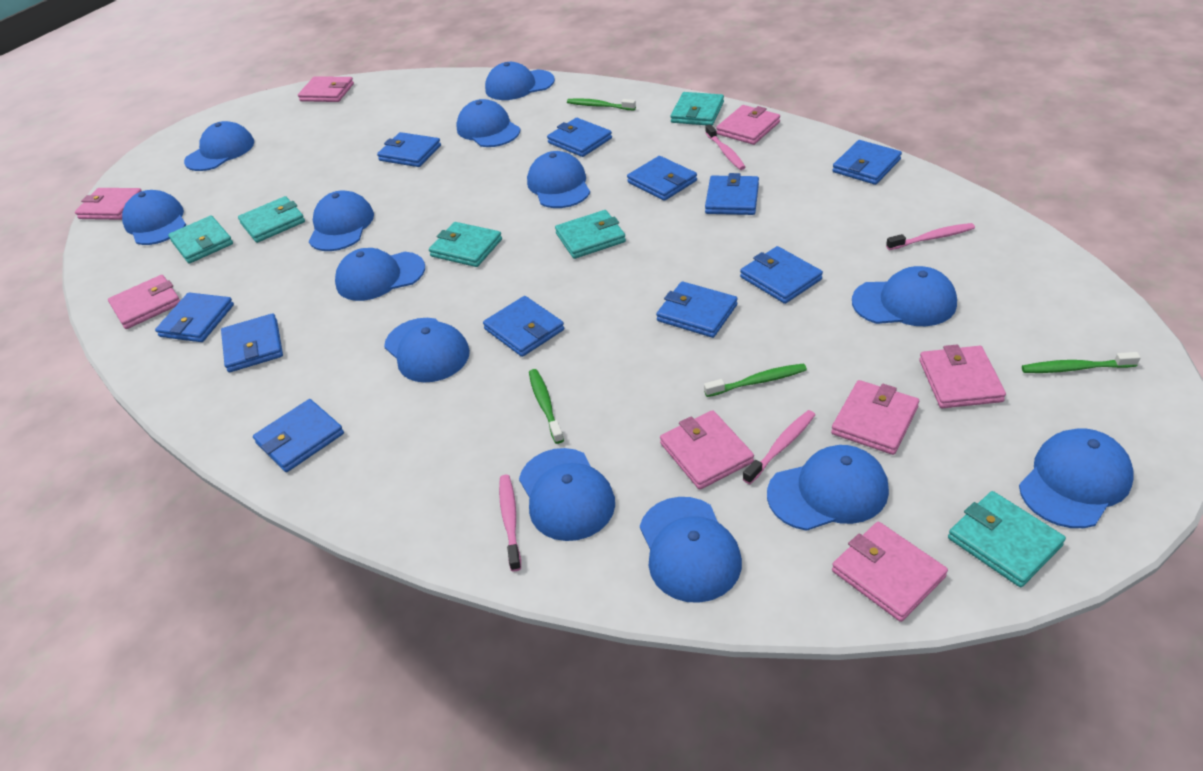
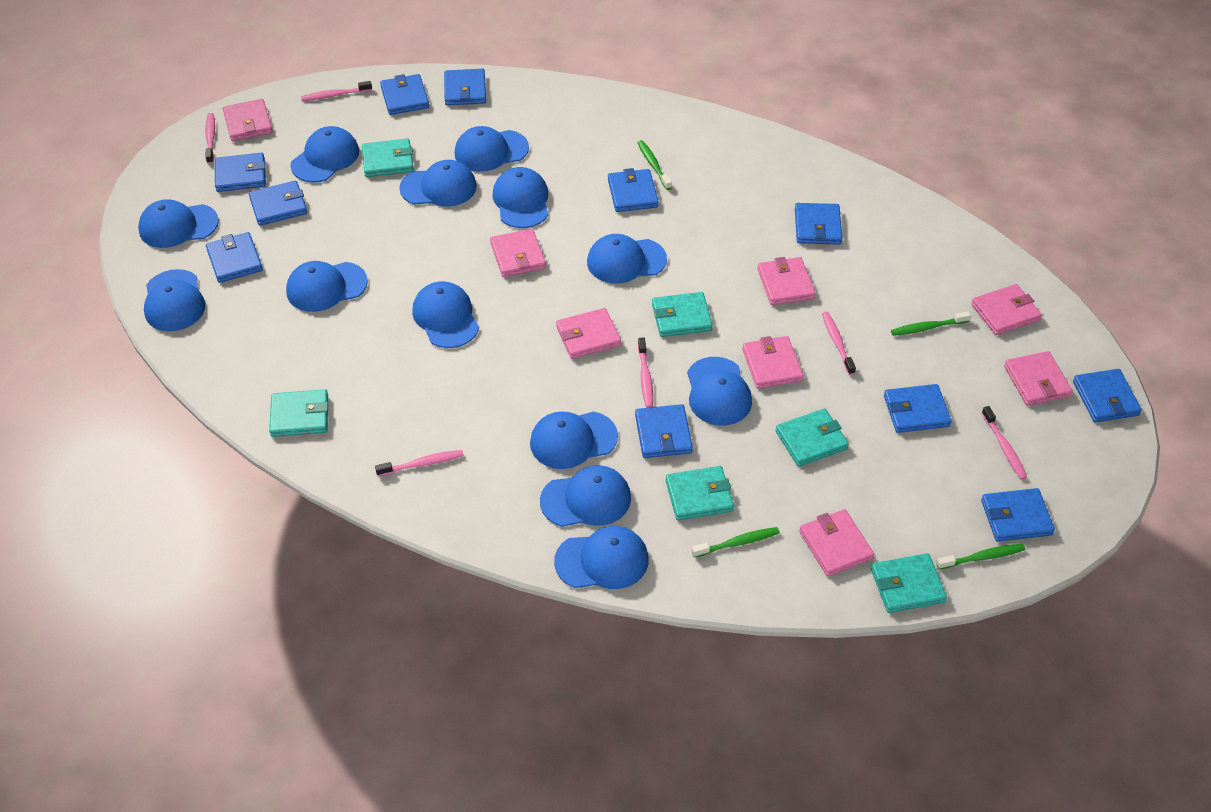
pink toothbrush: 4 -> 6

